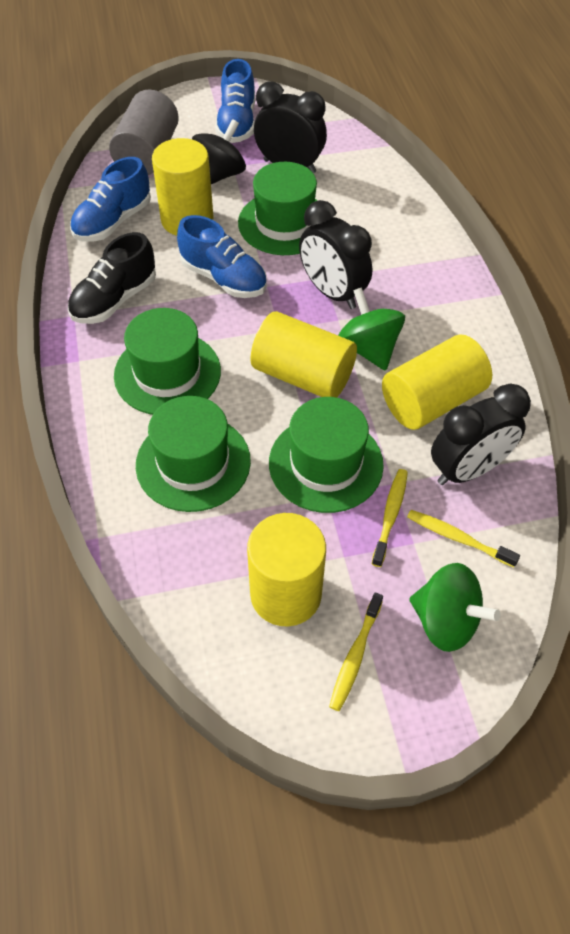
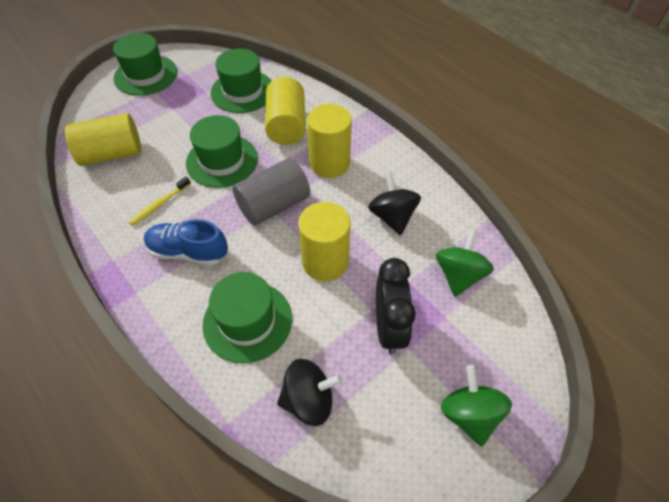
black clock: 3 -> 1
black shoe: 1 -> 0
black spinning top: 1 -> 2
blue shoe: 3 -> 1
yellow toothbrush: 3 -> 1

